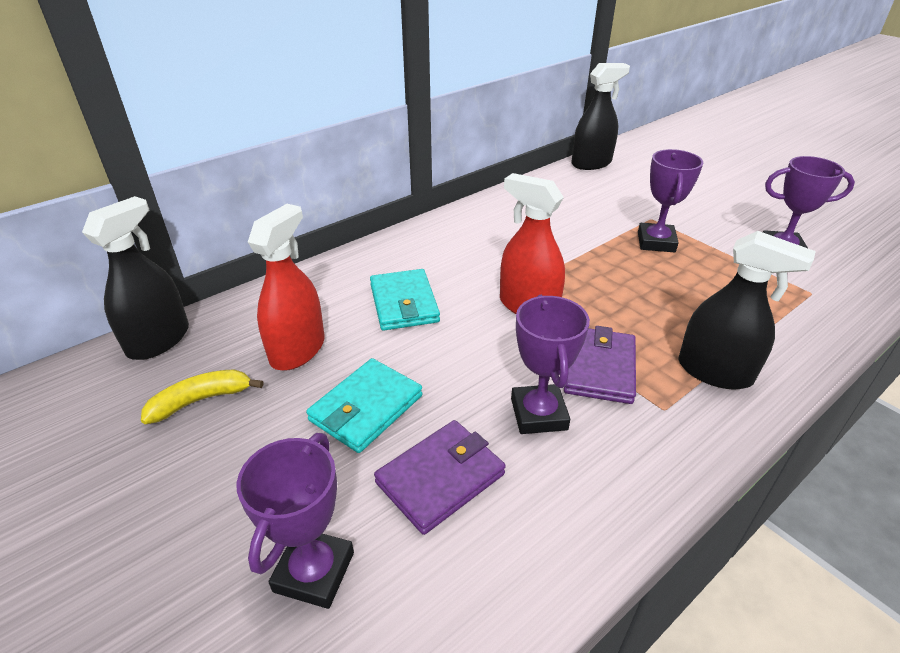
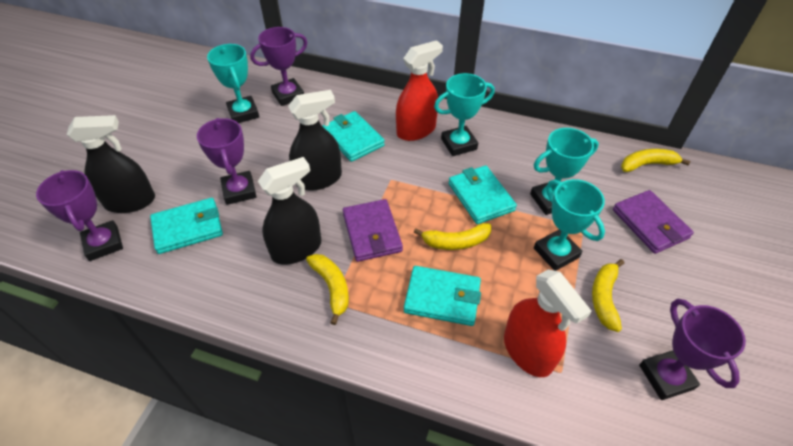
turquoise trophy: 0 -> 4
turquoise wallet: 2 -> 4
yellow banana: 1 -> 4

